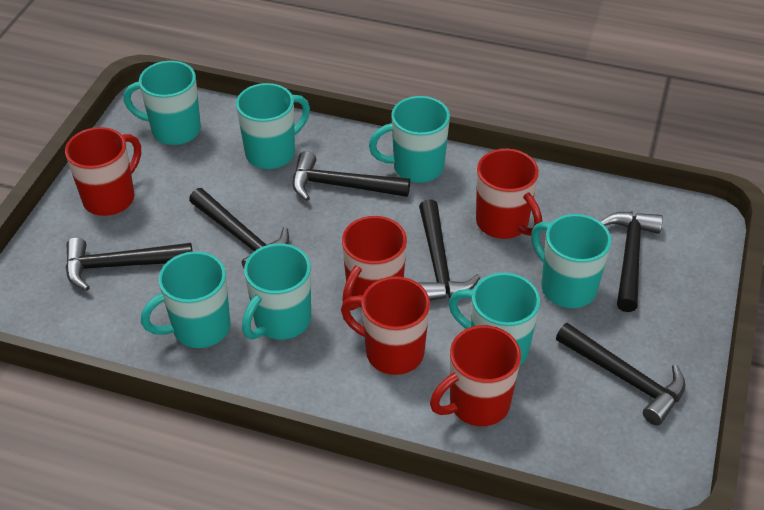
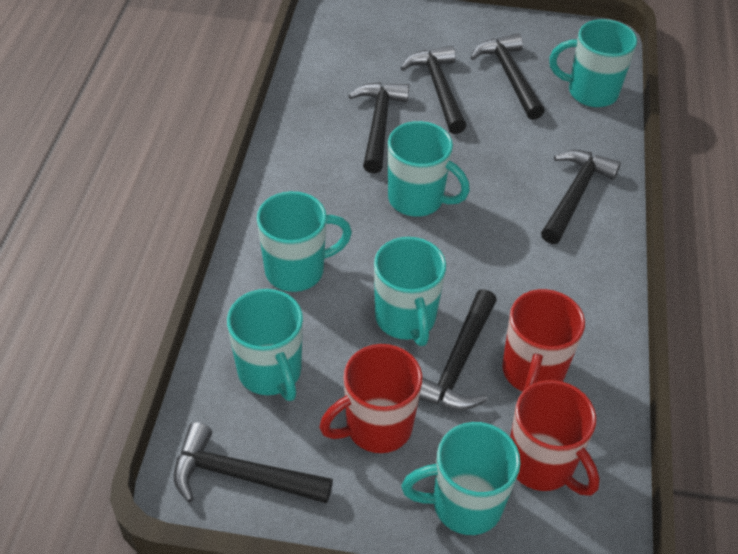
red mug: 5 -> 3
turquoise mug: 7 -> 6

